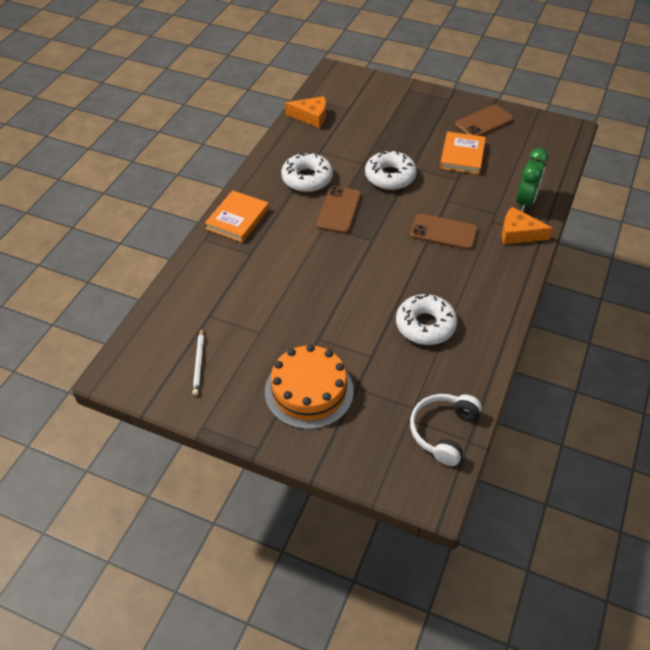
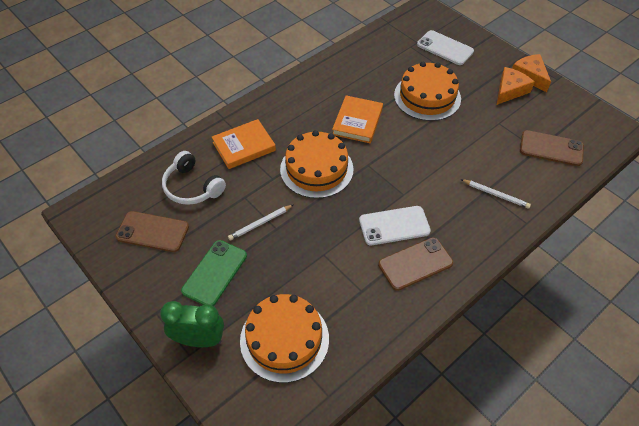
green phone: 0 -> 1
orange cake: 1 -> 3
white donut: 3 -> 0
white pencil: 1 -> 2
white phone: 0 -> 2

